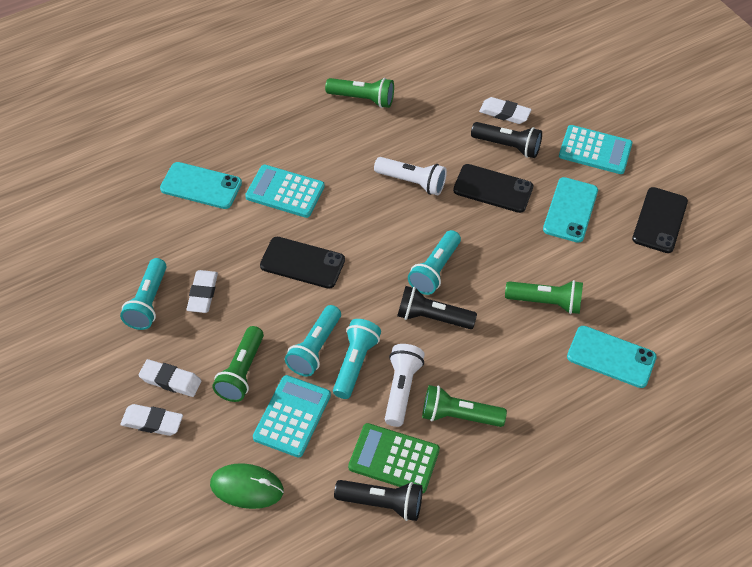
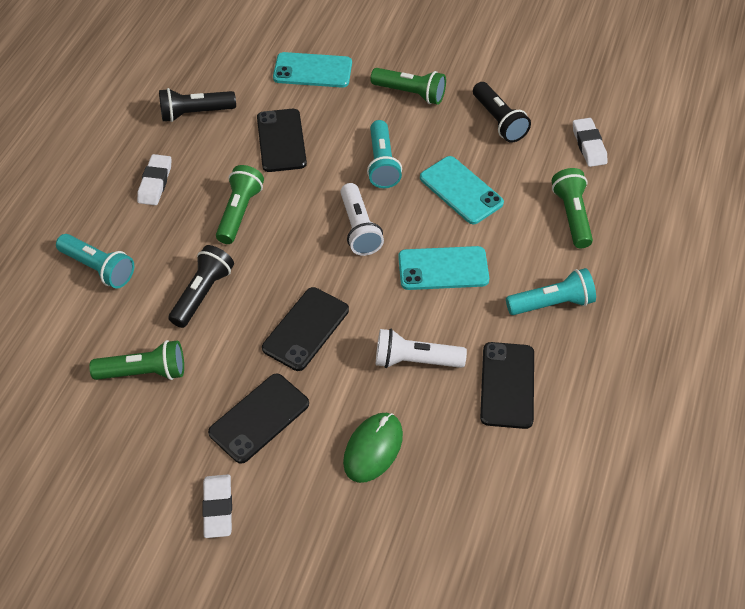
black phone: 3 -> 4
green calculator: 1 -> 0
turquoise calculator: 3 -> 0
turquoise flashlight: 4 -> 3
white eraser: 4 -> 3

